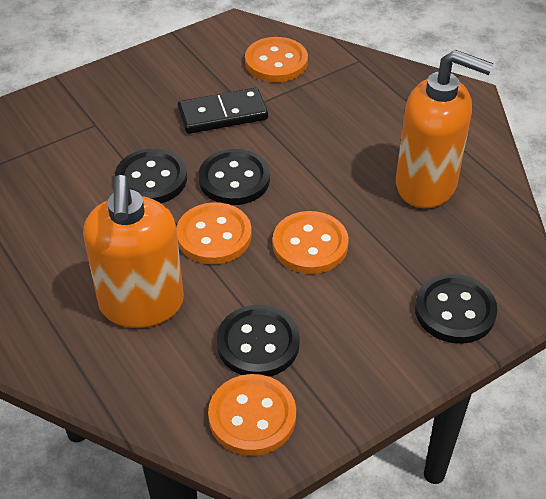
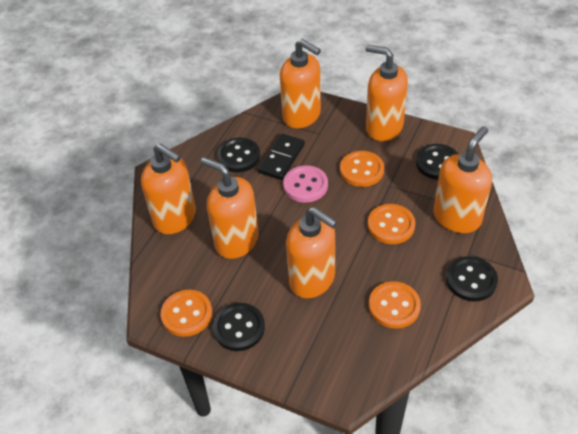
orange soap dispenser: 2 -> 6
pink button: 0 -> 1

